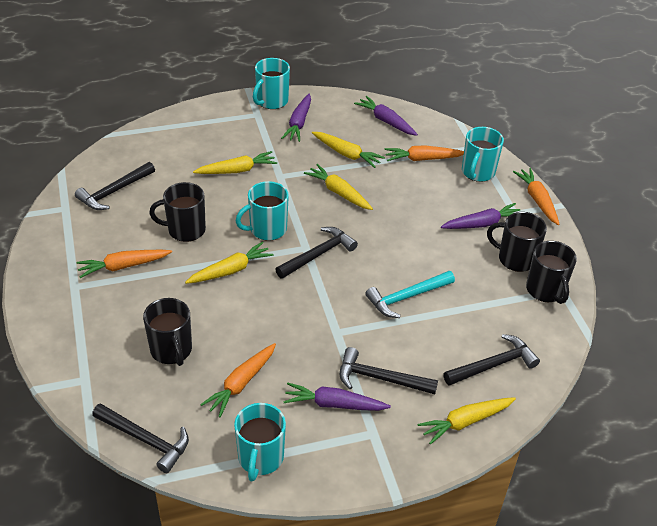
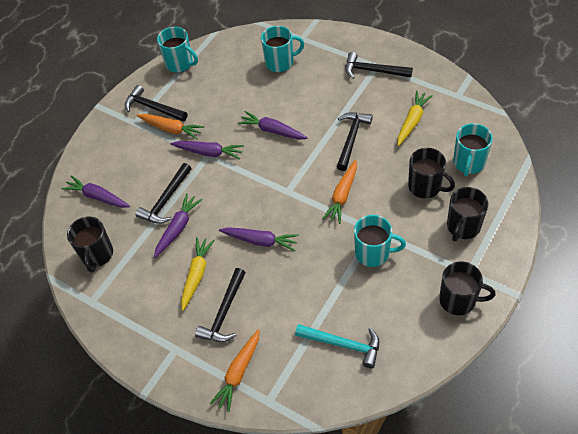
orange carrot: 4 -> 3
purple carrot: 4 -> 5
yellow carrot: 5 -> 2

